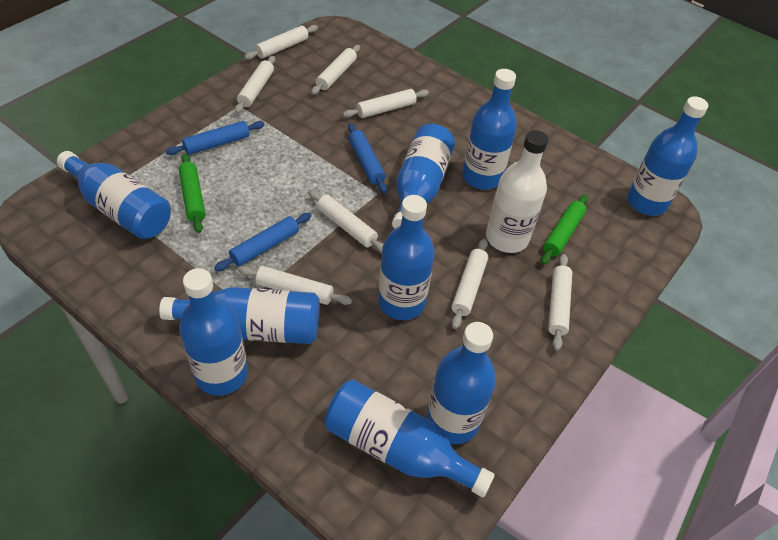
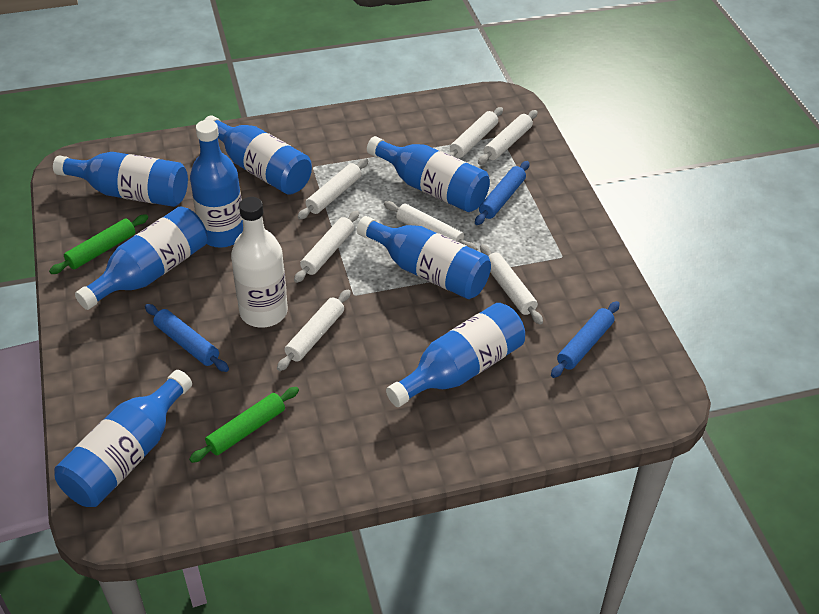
blue bottle: 9 -> 8
white rolling pin: 8 -> 7

